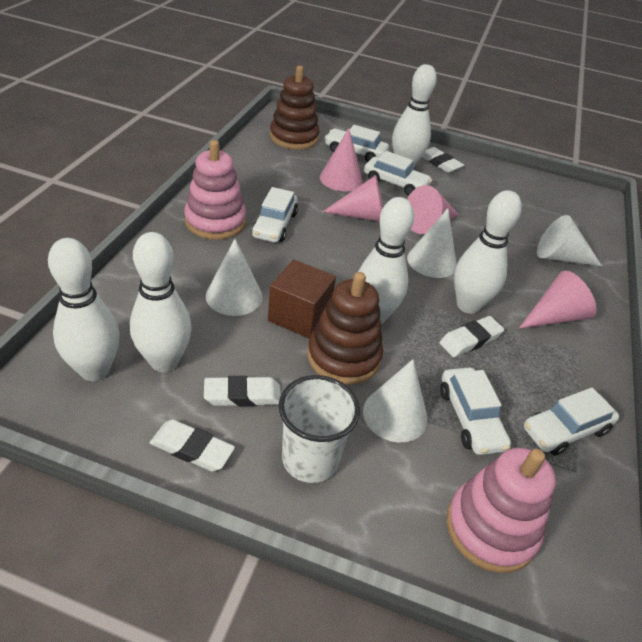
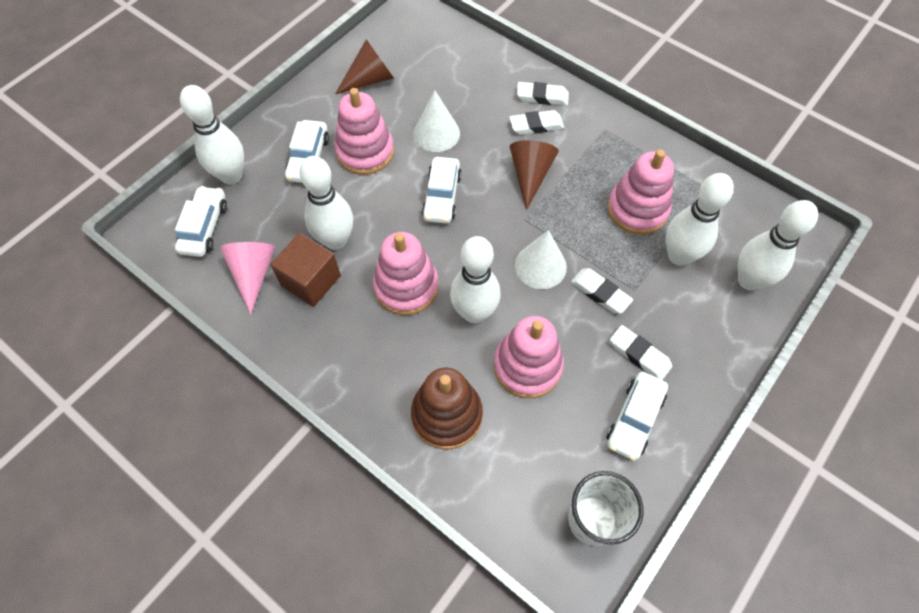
brown cone: 0 -> 2
brown stacking toy: 2 -> 1
pink cone: 4 -> 1
pink stacking toy: 2 -> 4
white car: 5 -> 4
white cone: 4 -> 2

